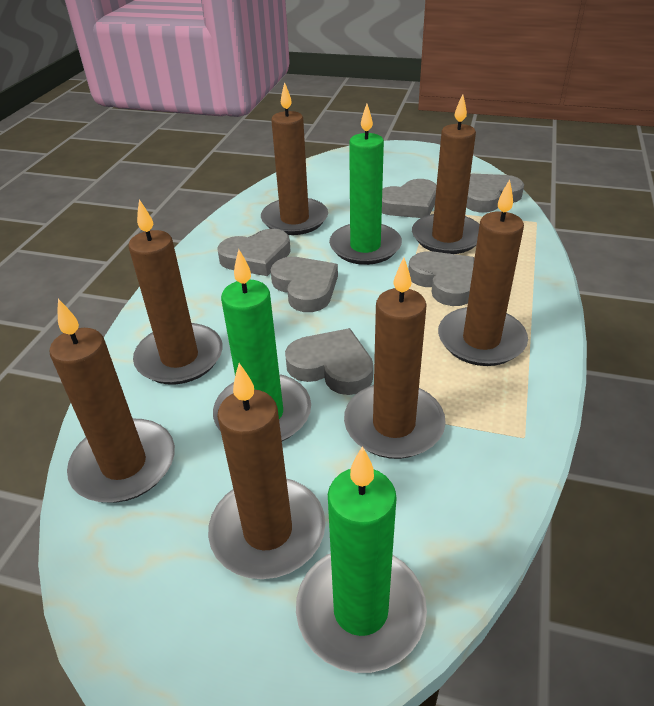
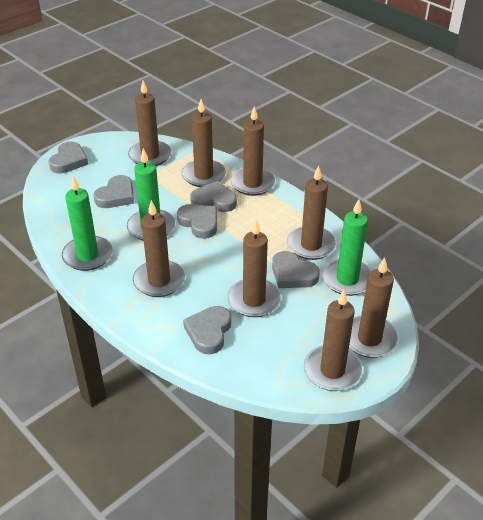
brown candle: 7 -> 8

